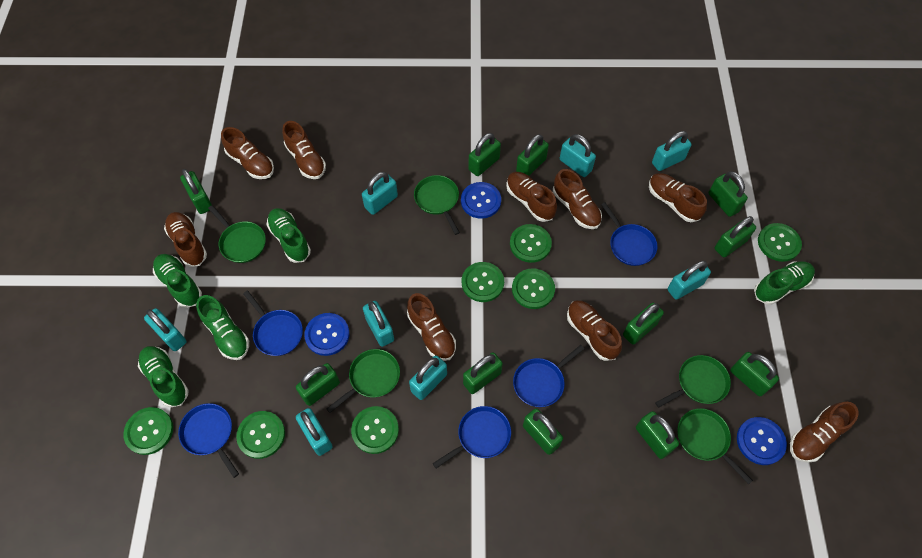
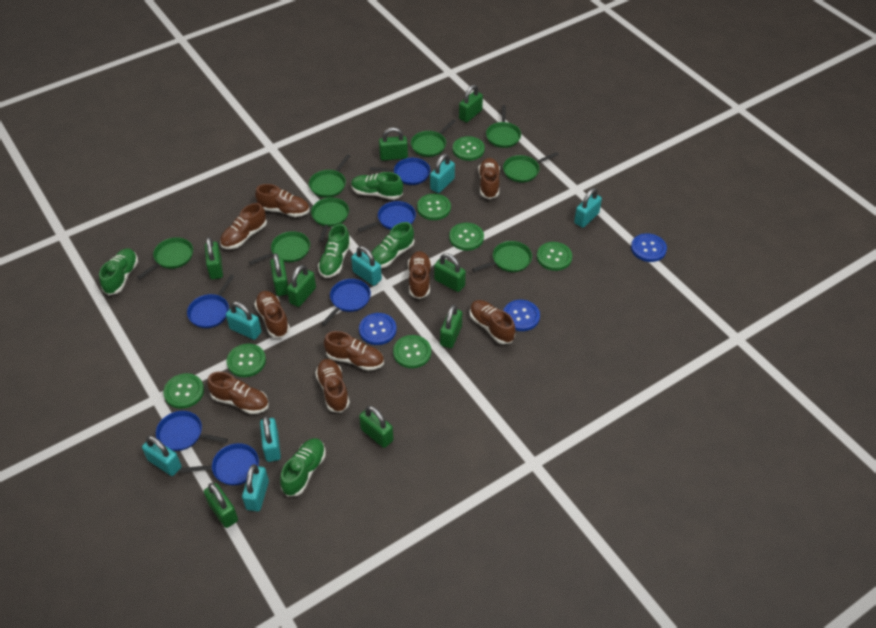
blue pan: 5 -> 6
green padlock: 11 -> 9
green pan: 5 -> 8
turquoise padlock: 8 -> 7

